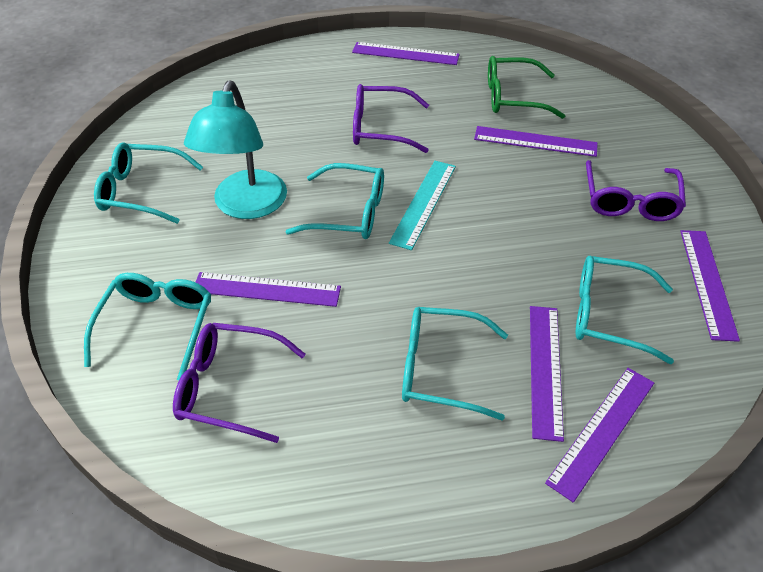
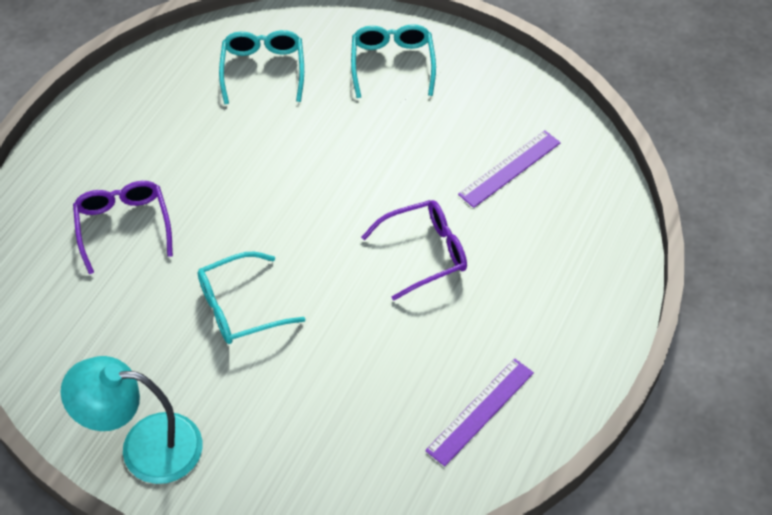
green glasses: 1 -> 0
purple glasses: 3 -> 2
purple ruler: 6 -> 2
turquoise glasses: 5 -> 3
turquoise ruler: 1 -> 0

